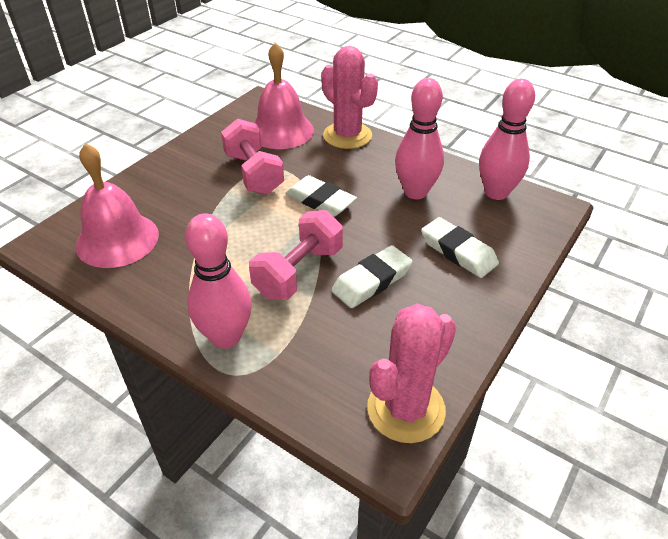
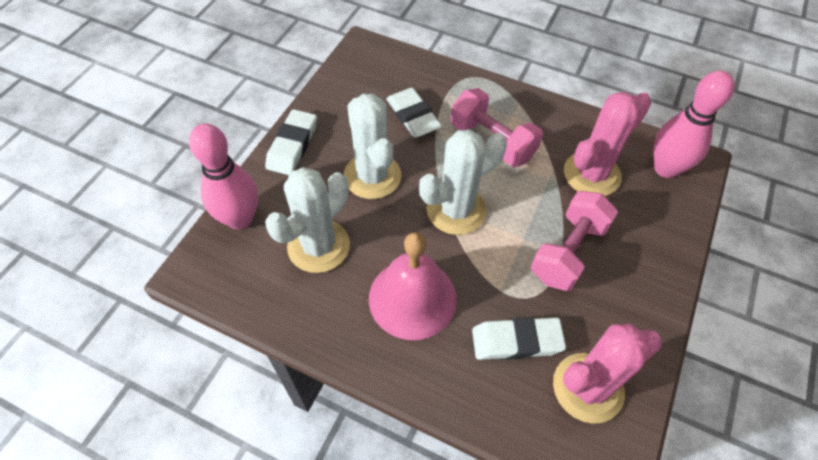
pink bell: 2 -> 1
pink bowling pin: 3 -> 2
white cactus: 0 -> 3

